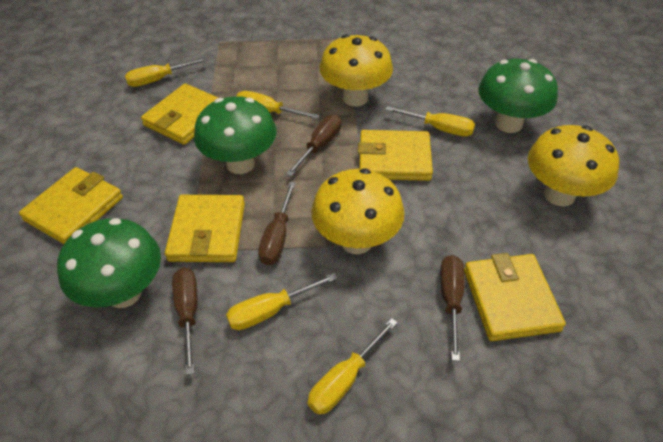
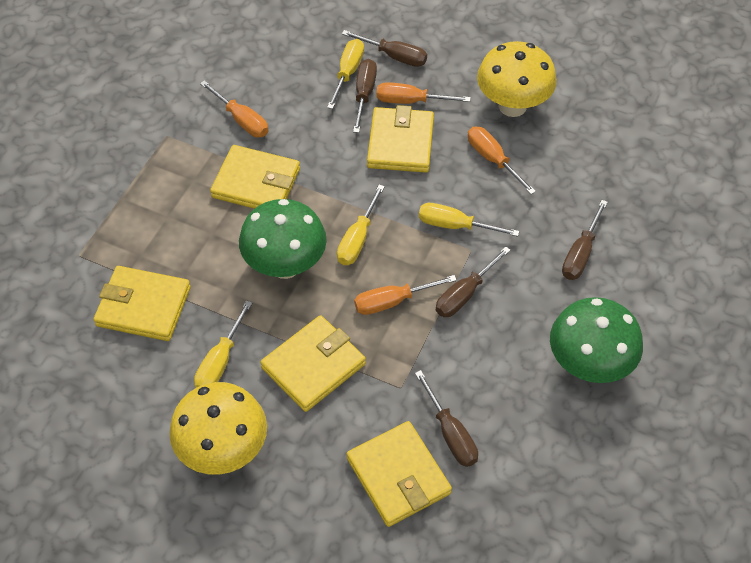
brown screwdriver: 4 -> 5
green mushroom: 3 -> 2
orange screwdriver: 0 -> 4
yellow mushroom: 3 -> 2
yellow screwdriver: 5 -> 4

